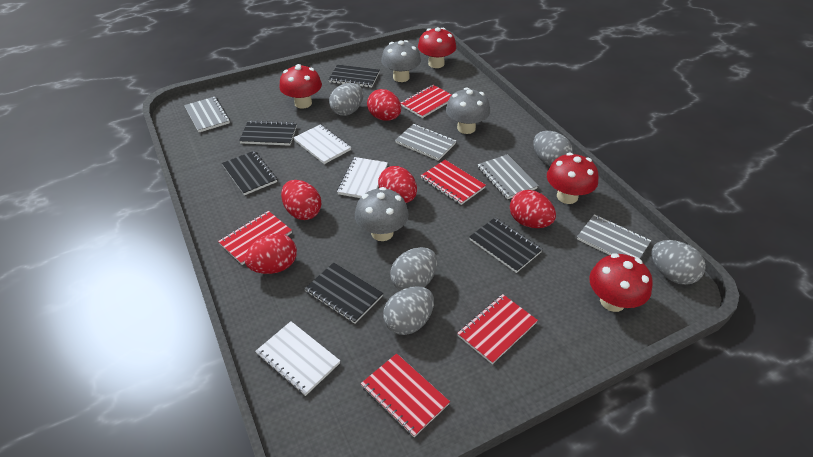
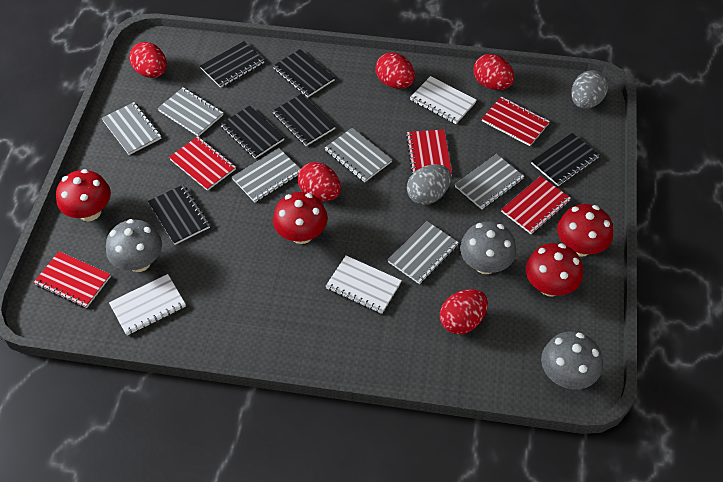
black notebook: 5 -> 6
grey egg: 5 -> 2
grey notebook: 4 -> 6

